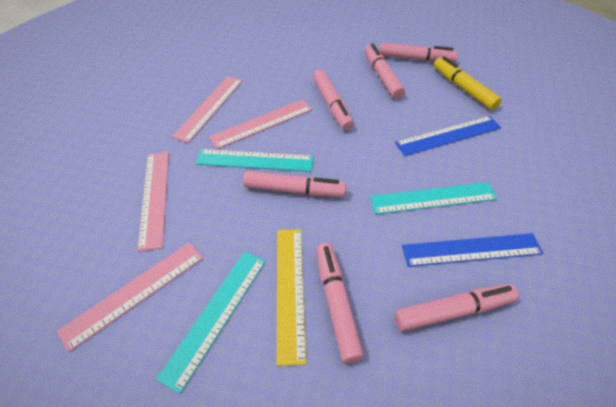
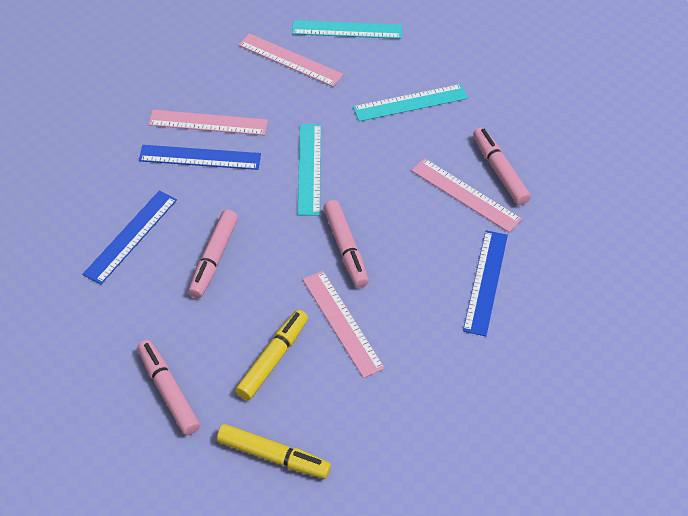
blue ruler: 2 -> 3
pink marker: 6 -> 4
yellow marker: 1 -> 2
yellow ruler: 1 -> 0

